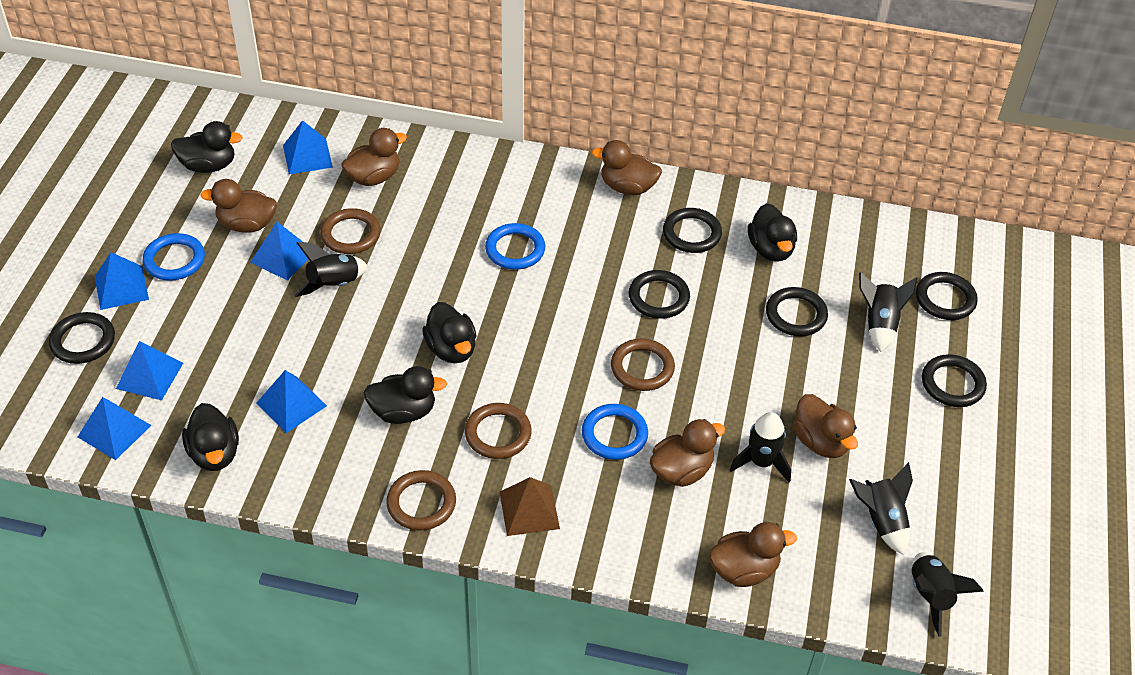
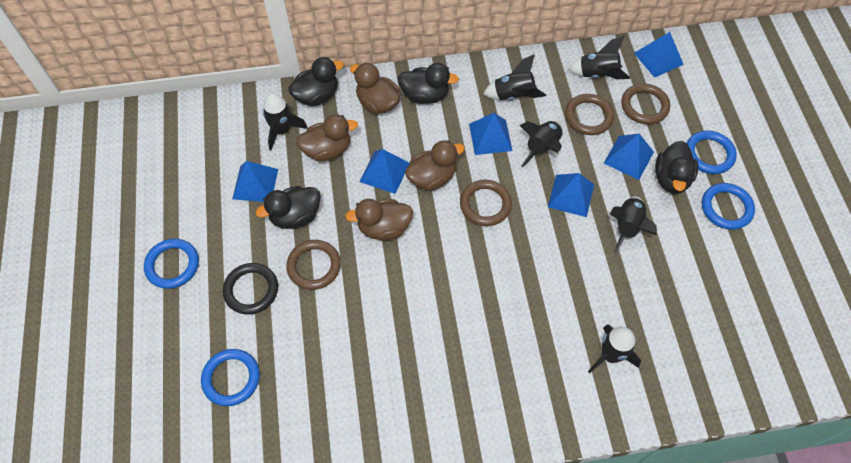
black duck: 5 -> 4
black ring: 6 -> 1
black rocket: 5 -> 6
blue ring: 3 -> 4
brown duck: 6 -> 4
brown pyramid: 1 -> 0

